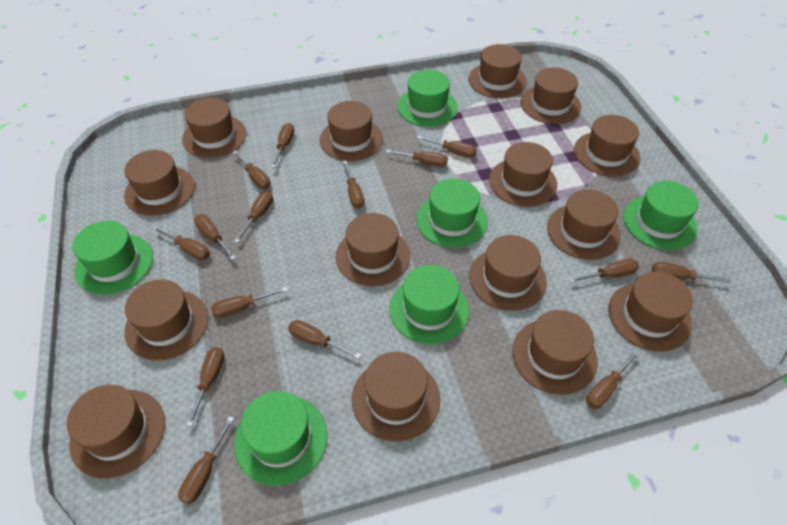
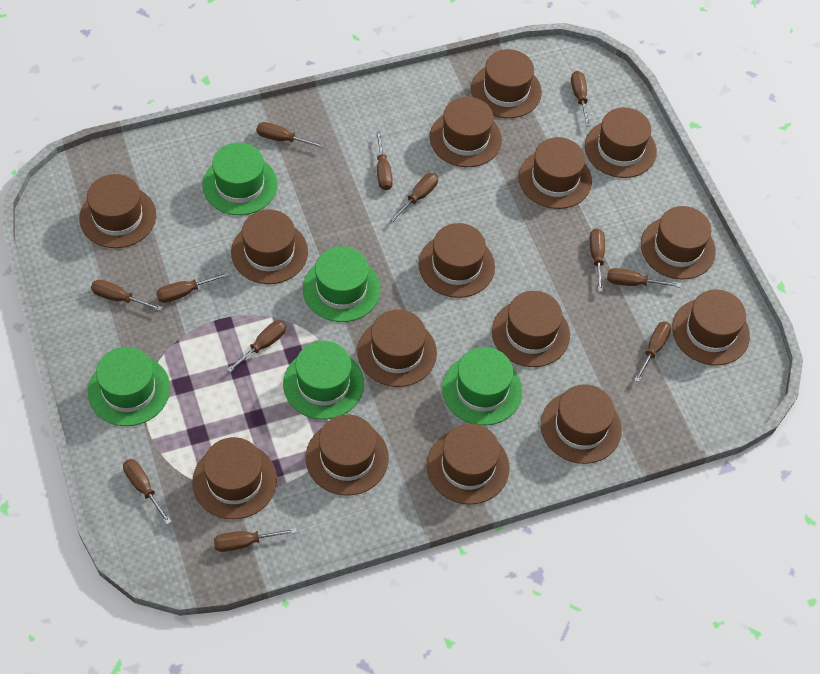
brown screwdriver: 15 -> 12
green hat: 6 -> 5

